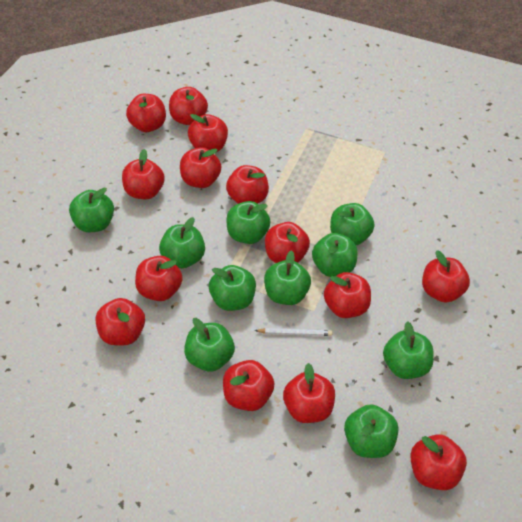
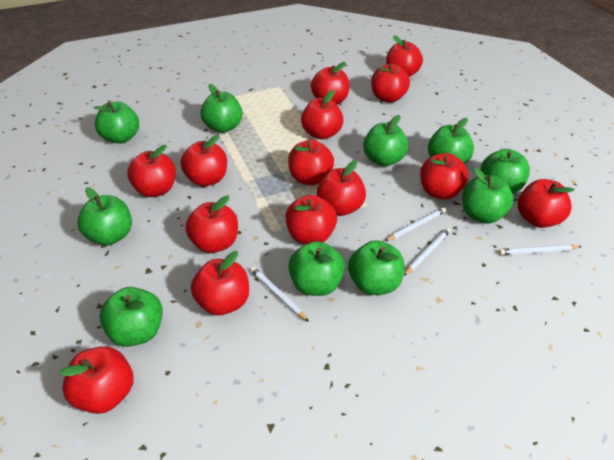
white pencil: 1 -> 4

